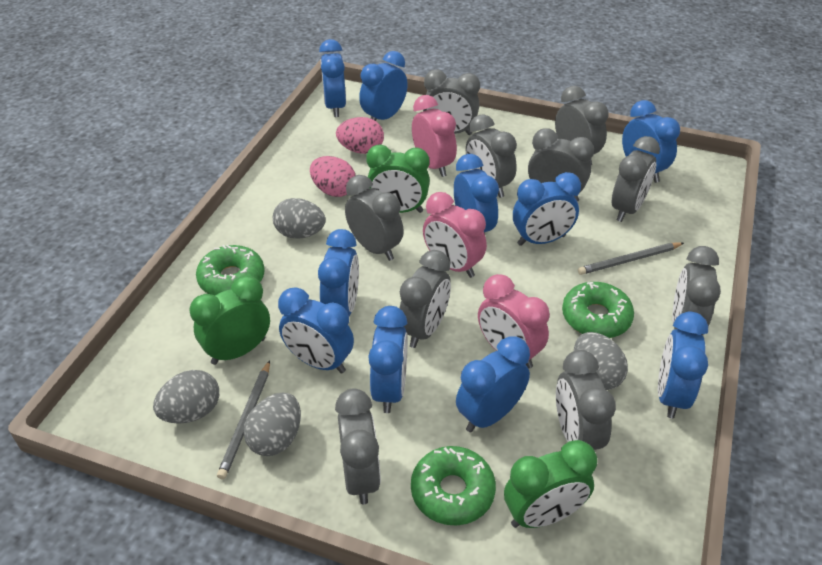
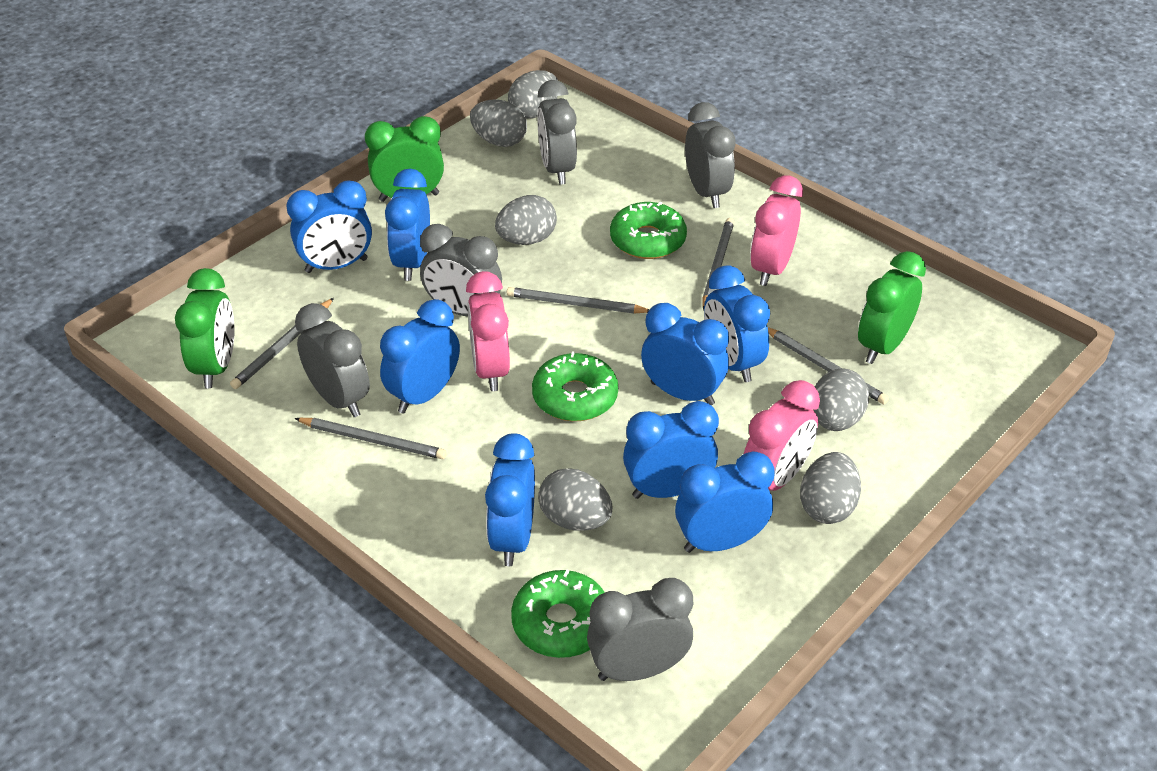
blue clock: 10 -> 8
grey clock: 10 -> 5
grey egg: 4 -> 6
grey pencil: 2 -> 5
pink egg: 2 -> 0

